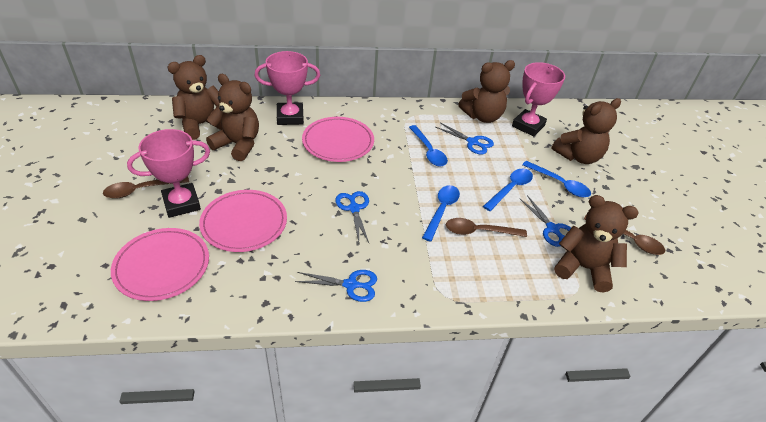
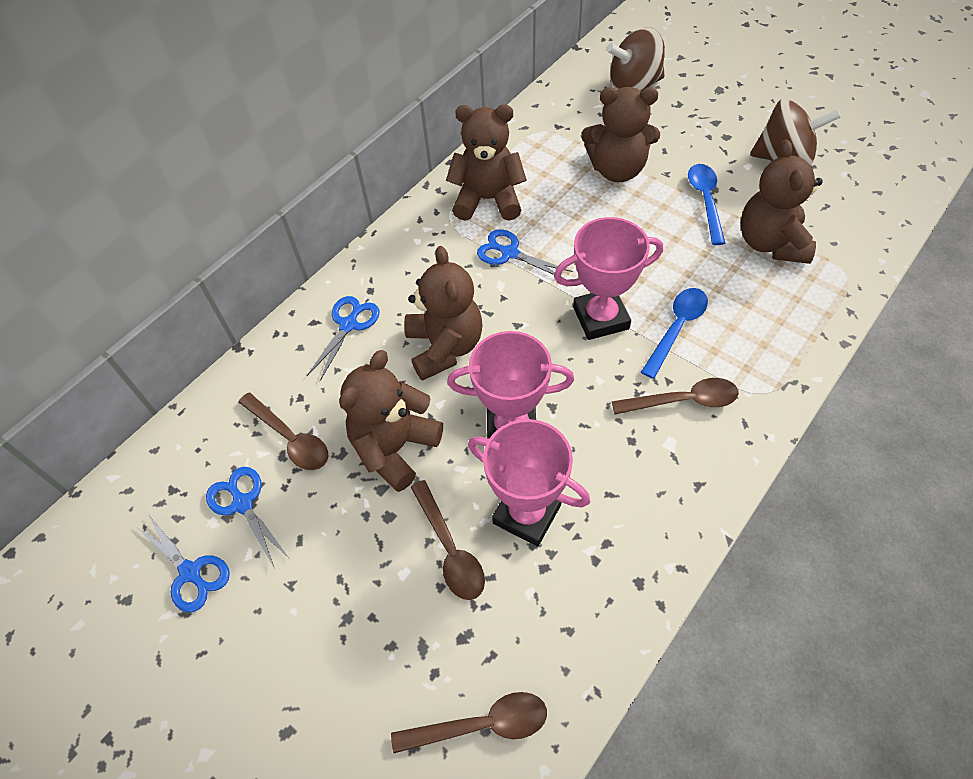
blue spoon: 4 -> 2
brown spinning top: 0 -> 2
brown spoon: 3 -> 4
pink plate: 3 -> 0

